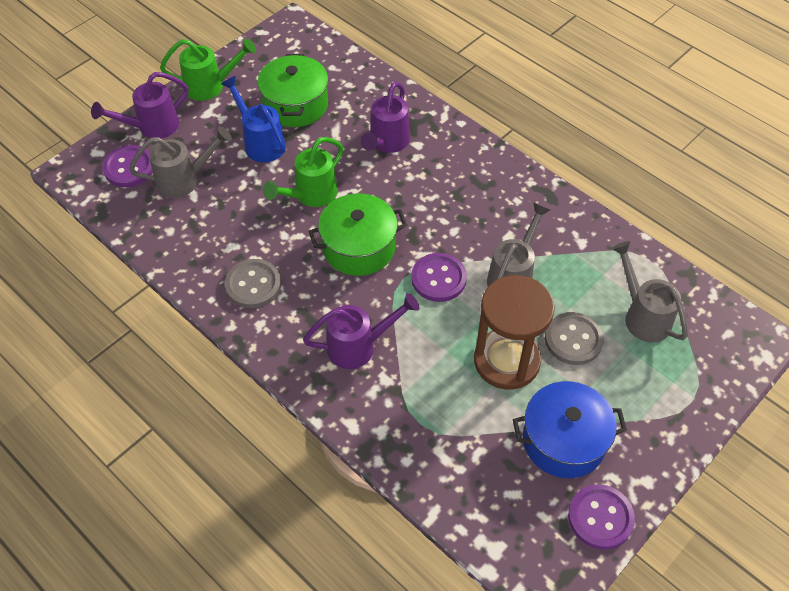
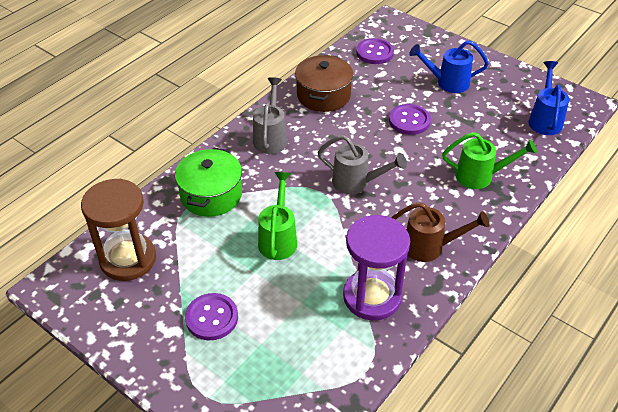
blue pot: 1 -> 0
blue watering can: 1 -> 2
brown pot: 0 -> 1
brown watering can: 0 -> 1
green pot: 2 -> 1
grey button: 2 -> 0
grey watering can: 3 -> 2
purple hourglass: 0 -> 1
purple watering can: 3 -> 0

